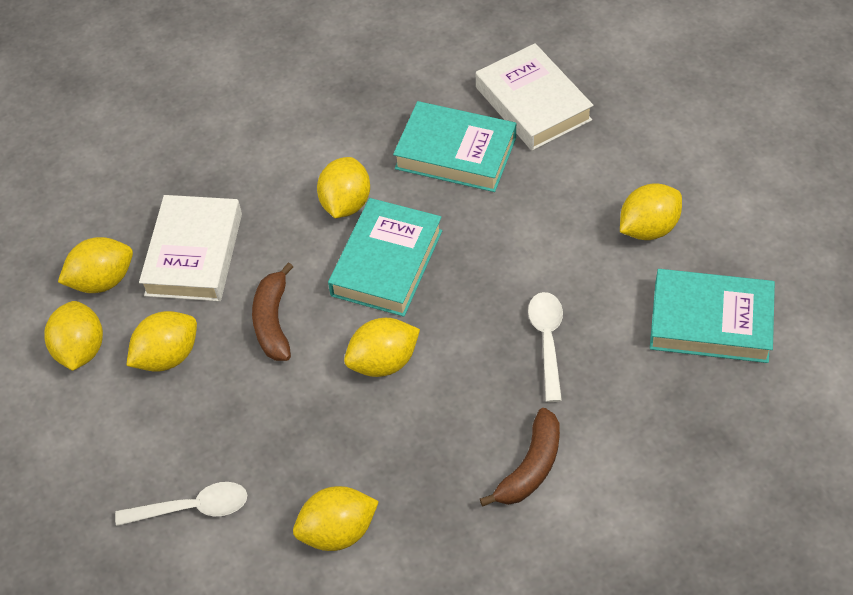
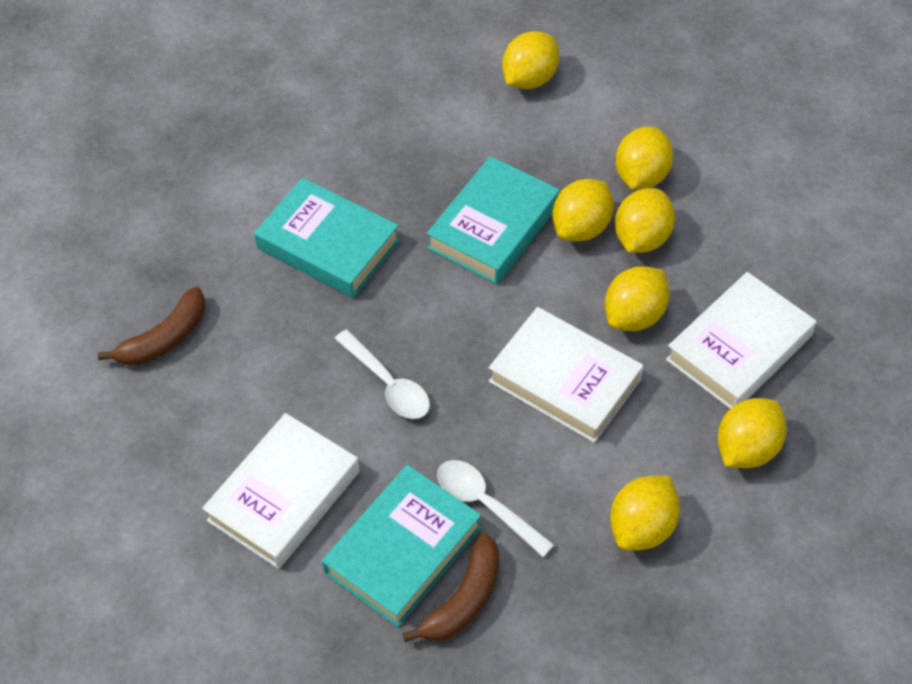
white book: 2 -> 3

